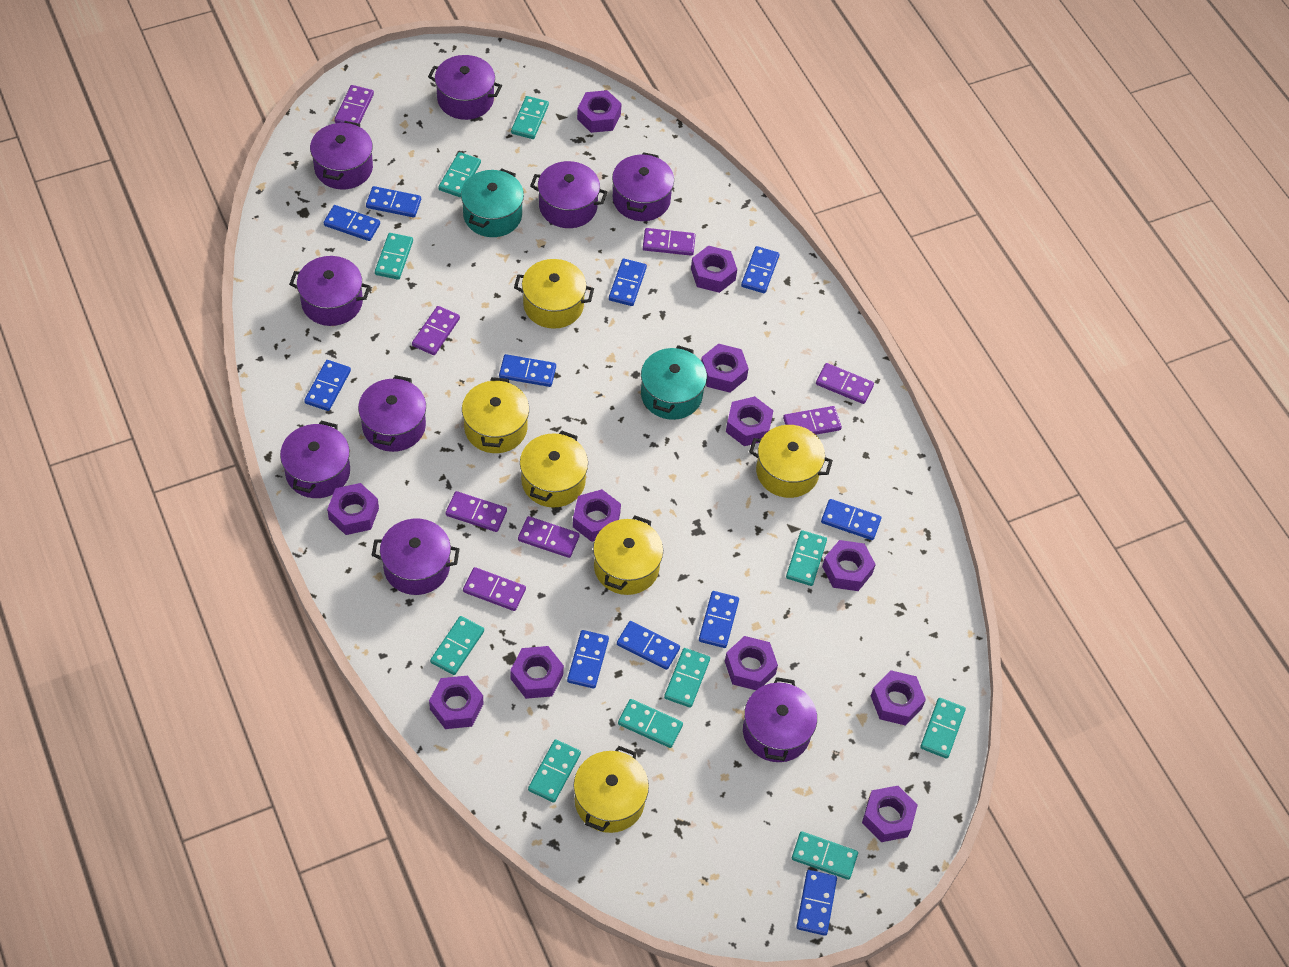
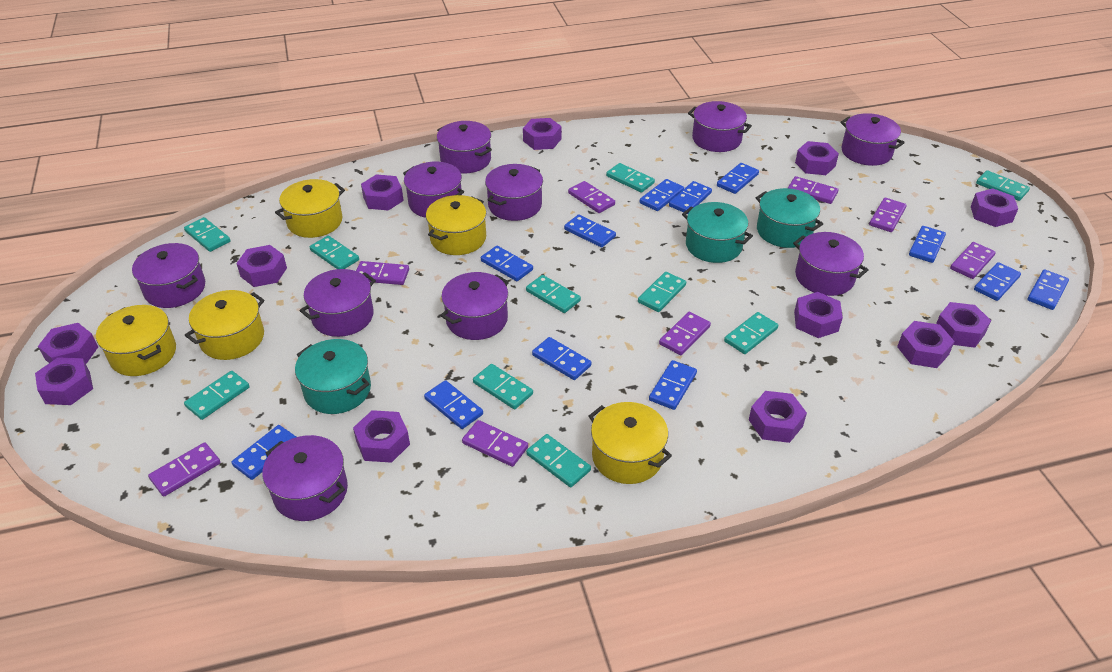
blue domino: 11 -> 12
purple pot: 9 -> 10
turquoise pot: 2 -> 3
yellow pot: 6 -> 5

